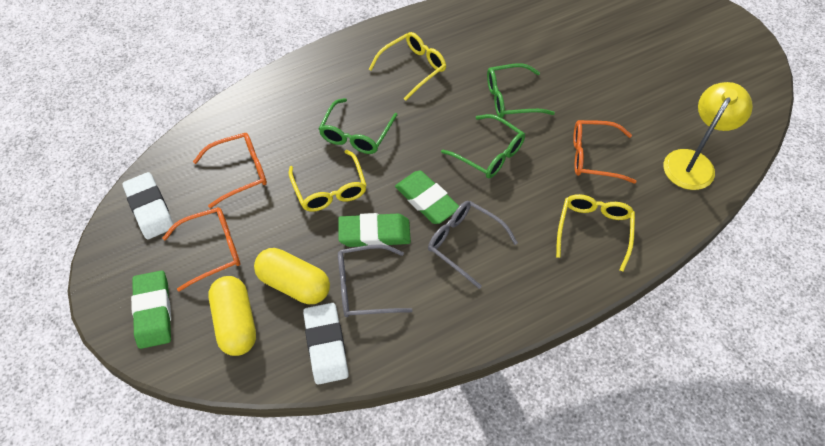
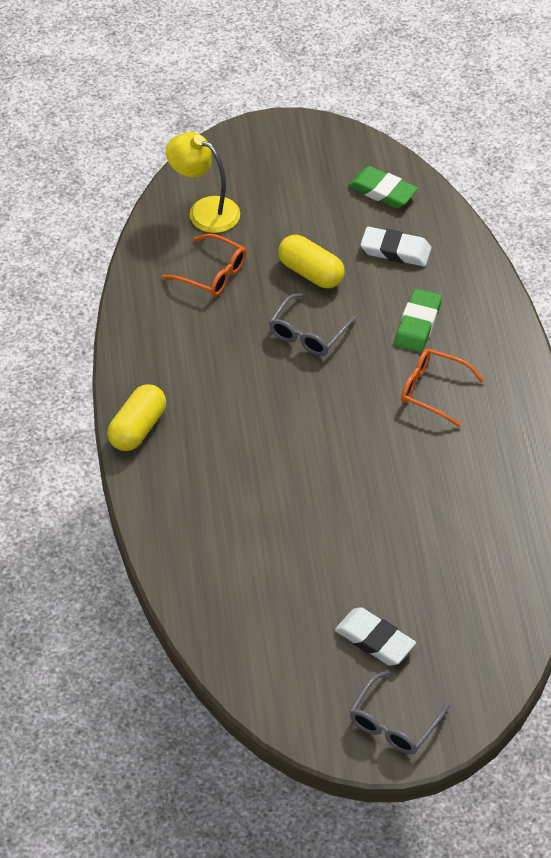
green eraser: 3 -> 2
green glasses: 3 -> 0
orange glasses: 3 -> 2
yellow glasses: 3 -> 0

